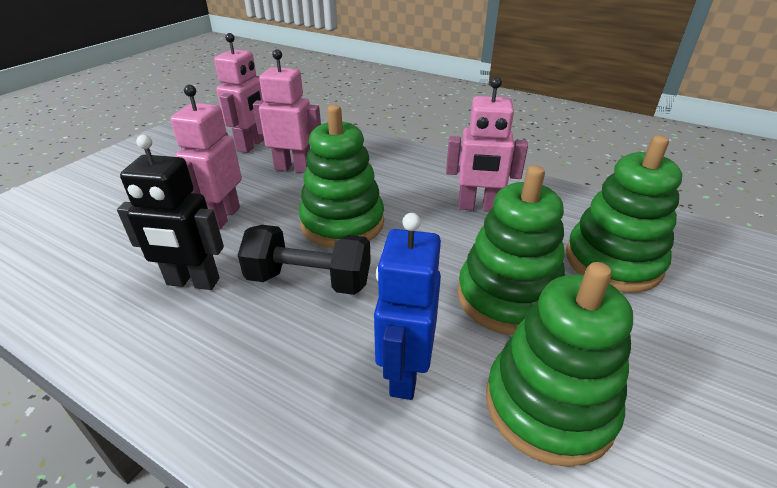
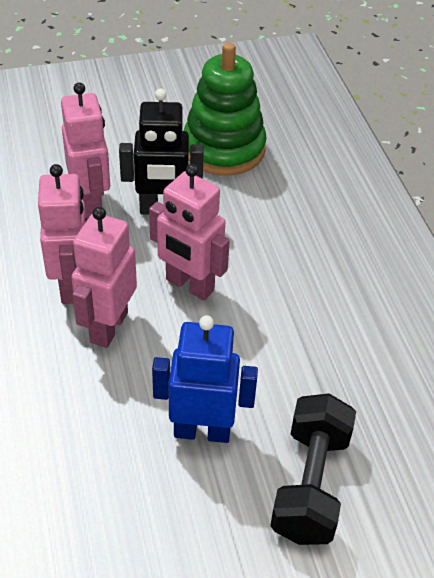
green stacking toy: 4 -> 1

